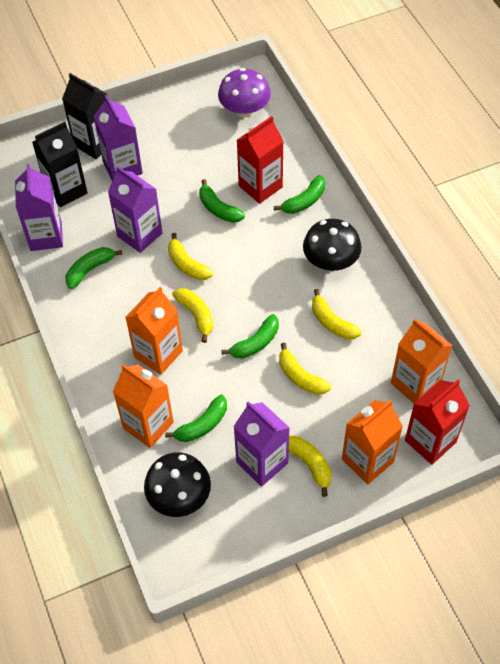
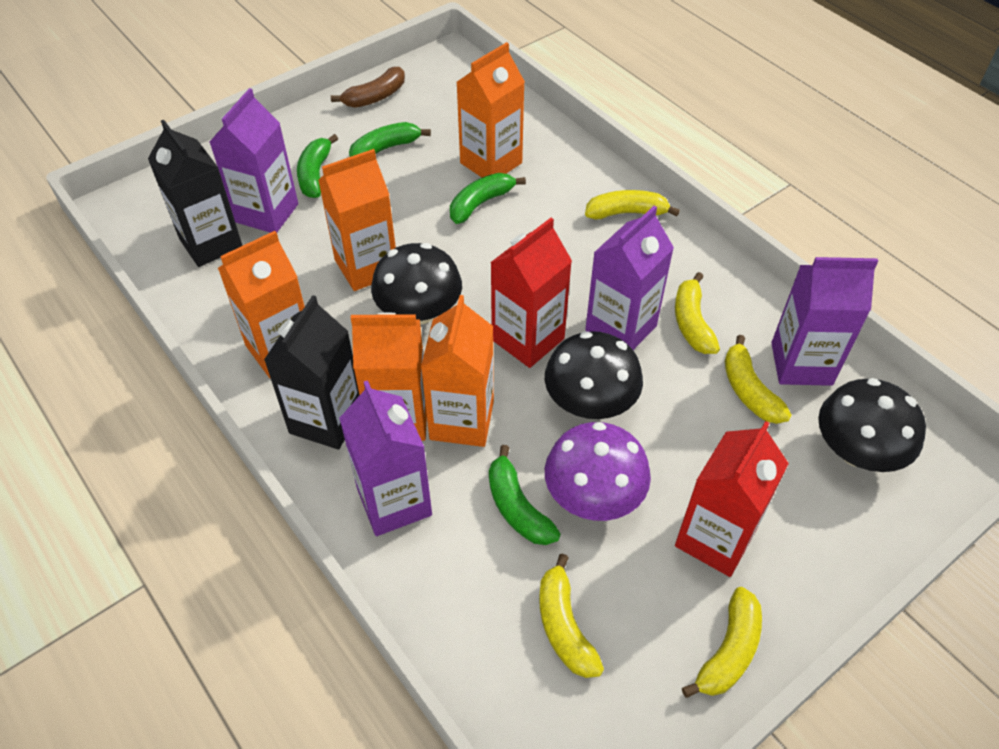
black mushroom: 2 -> 3
brown banana: 0 -> 1
green banana: 5 -> 4
orange carton: 4 -> 5

